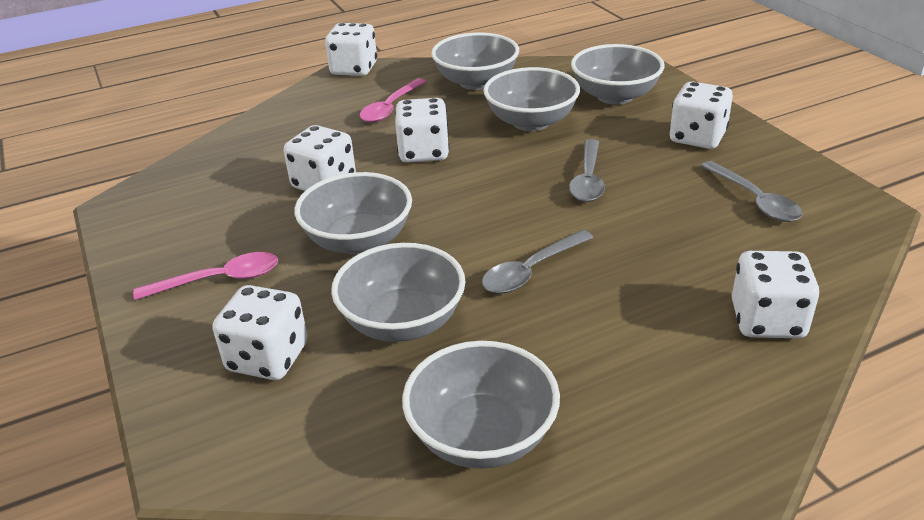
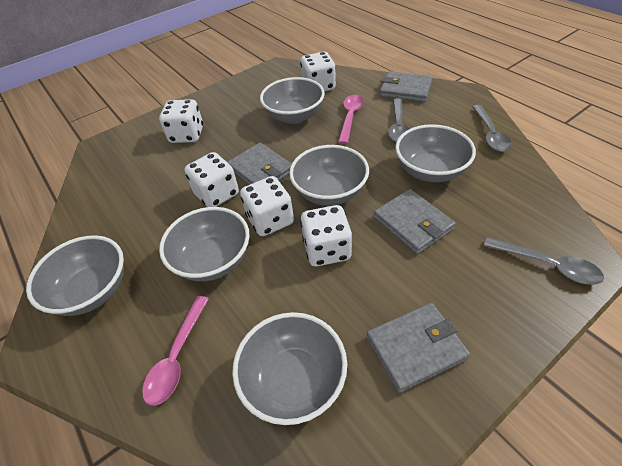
grey wallet: 0 -> 4
white dice: 6 -> 5

